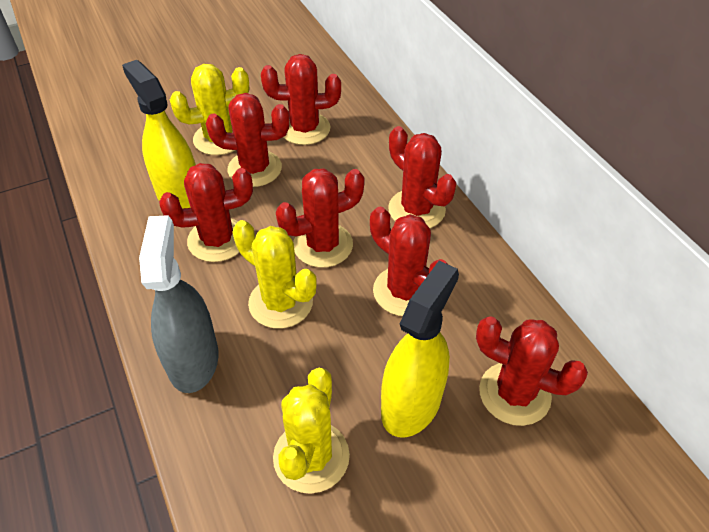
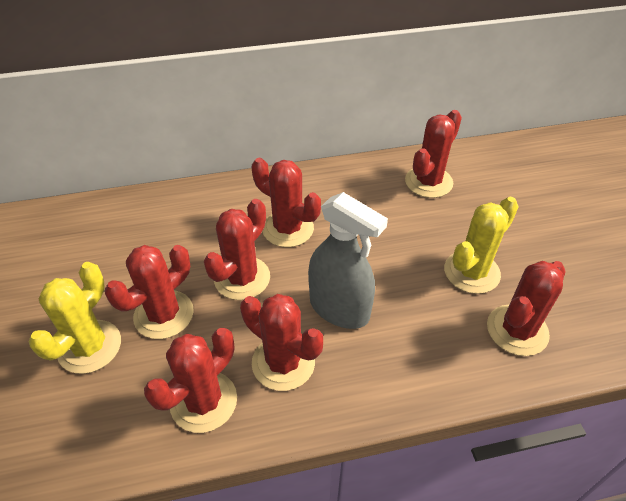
yellow cactus: 3 -> 2
yellow spray bottle: 2 -> 0

